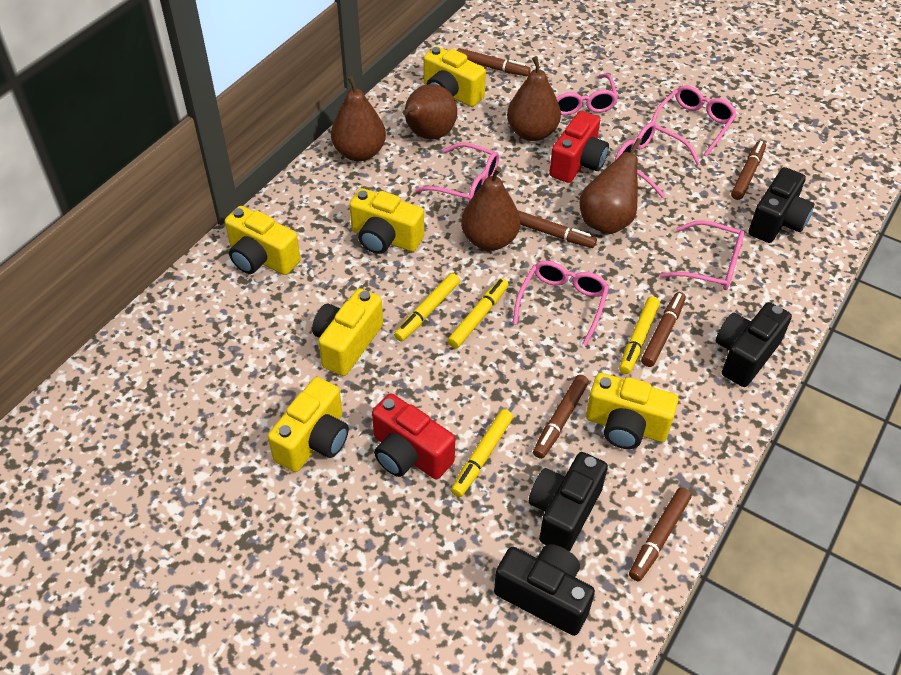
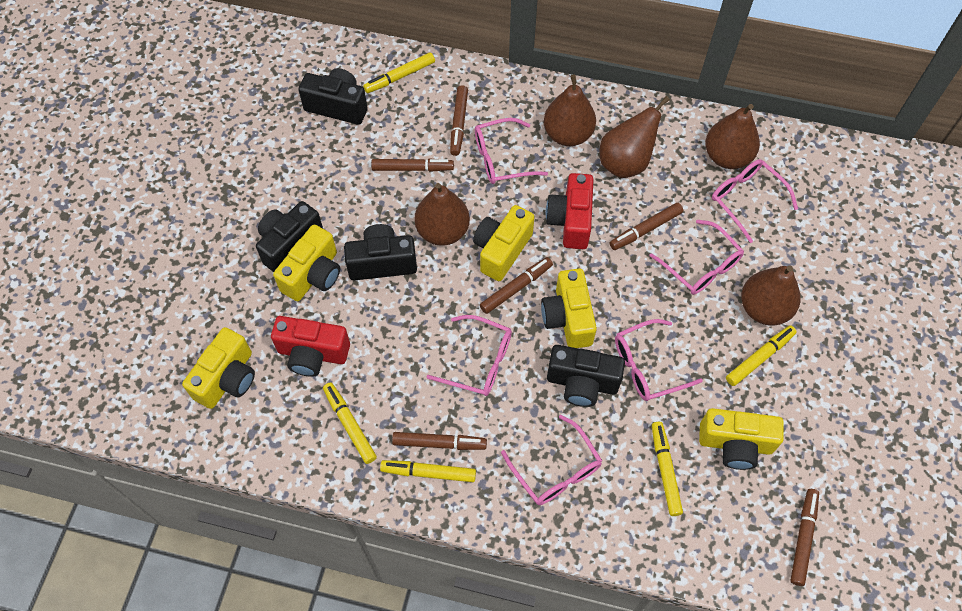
yellow camera: 6 -> 5
yellow marker: 4 -> 5

